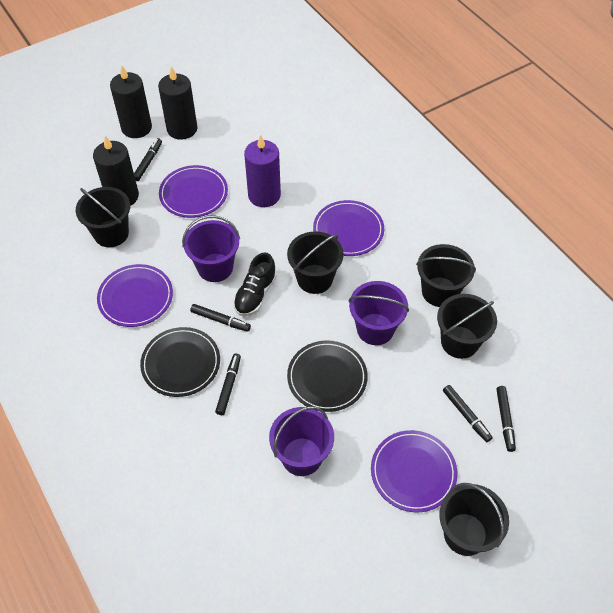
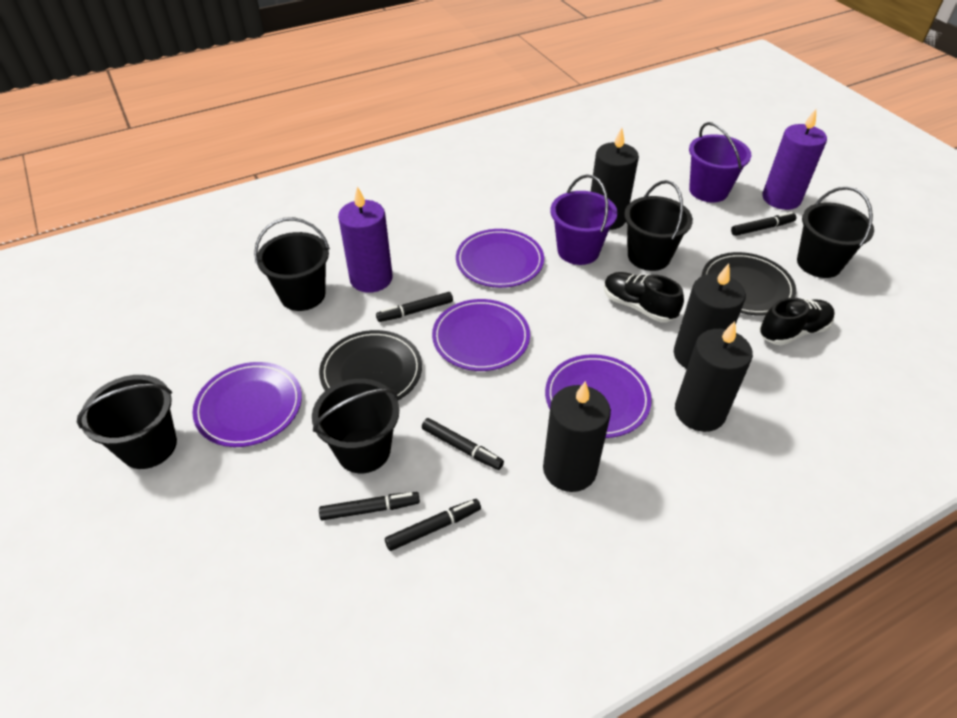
black candle: 3 -> 4
black shoe: 1 -> 2
purple bucket: 3 -> 2
purple candle: 1 -> 2

